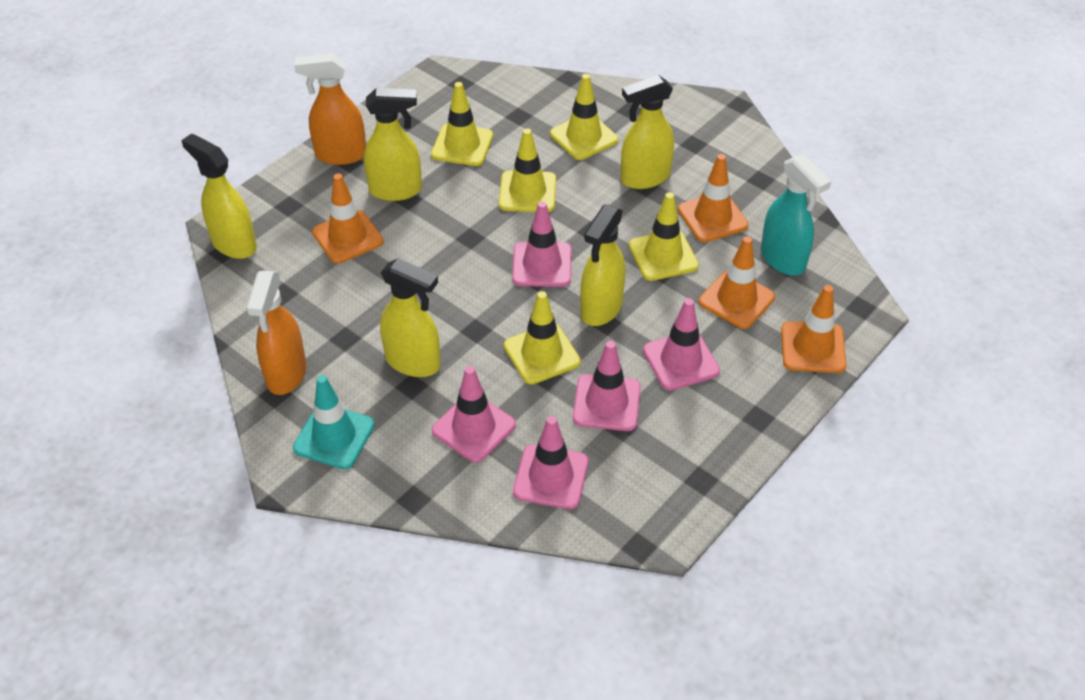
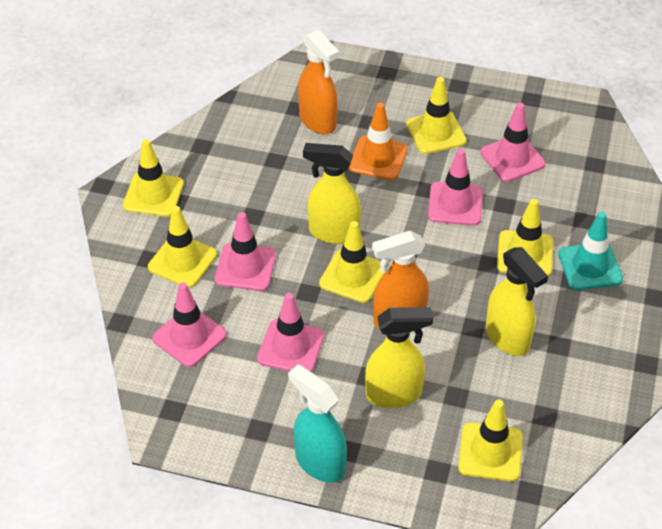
orange traffic cone: 4 -> 1
yellow spray bottle: 5 -> 3
yellow traffic cone: 5 -> 6

